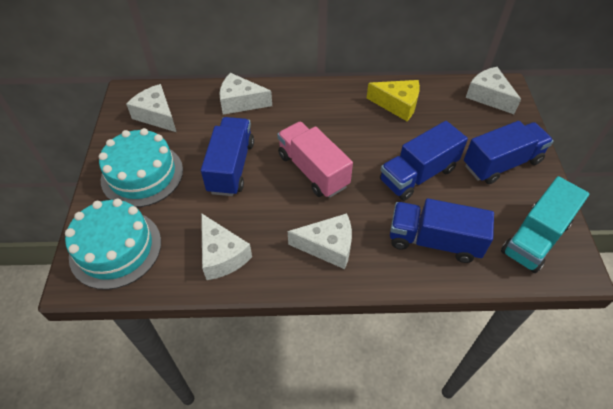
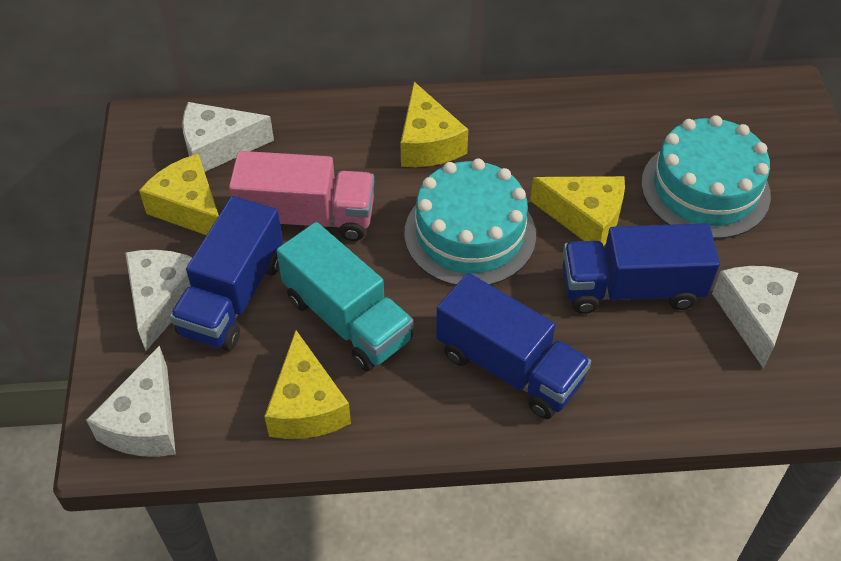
blue truck: 4 -> 3
white cheese: 5 -> 4
yellow cheese: 1 -> 4

